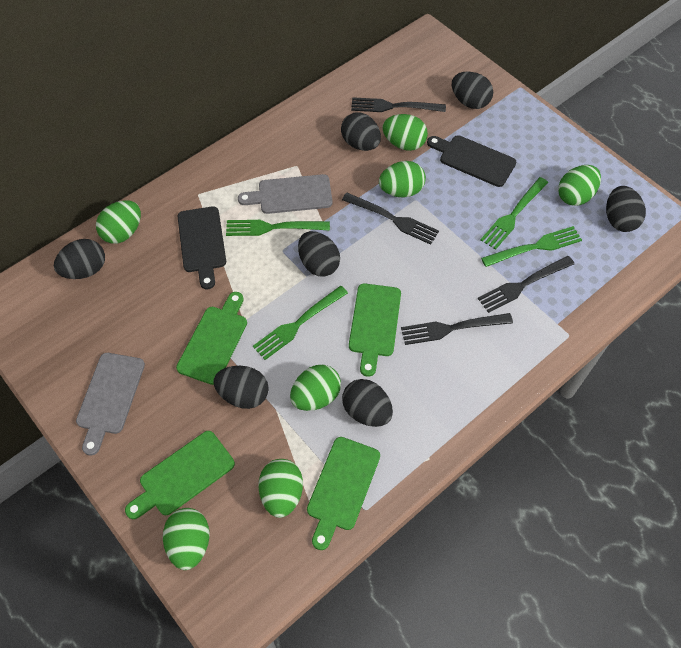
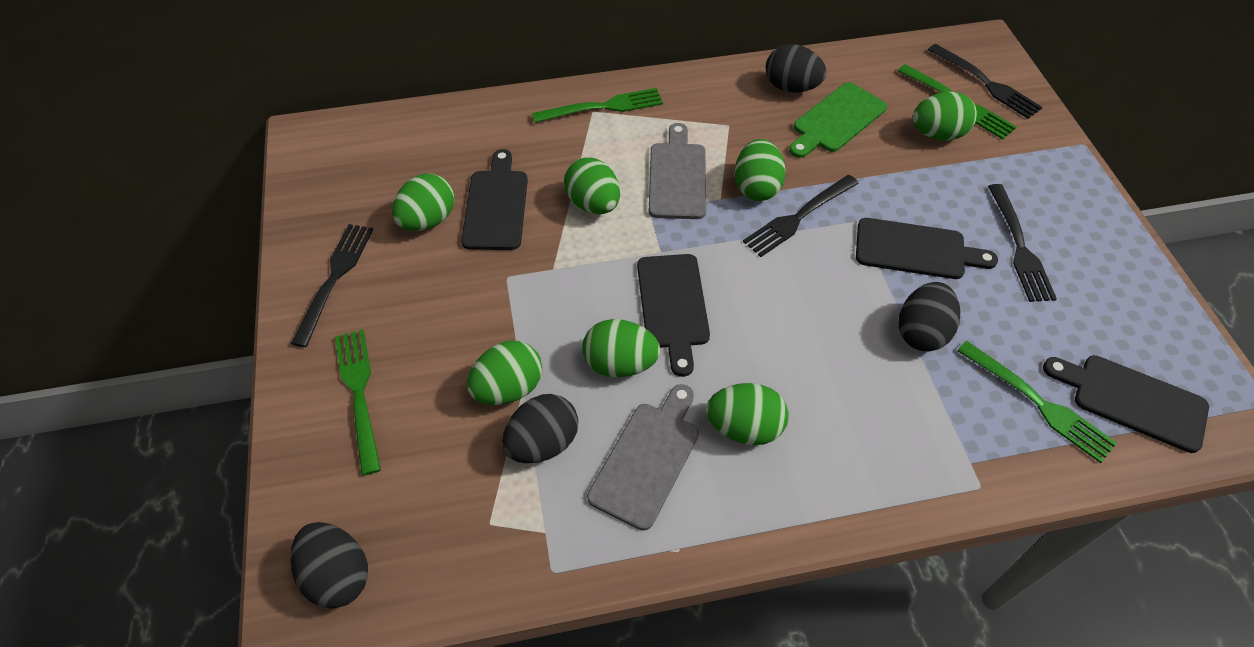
black cutting board: 2 -> 4
black egg: 7 -> 4
green cutting board: 4 -> 1

